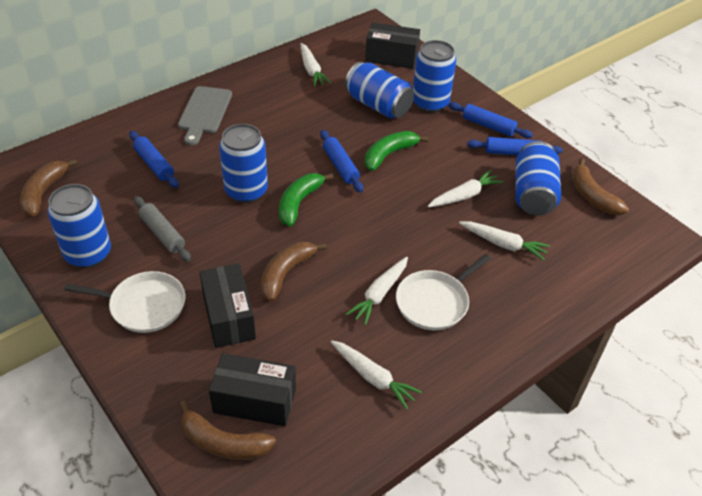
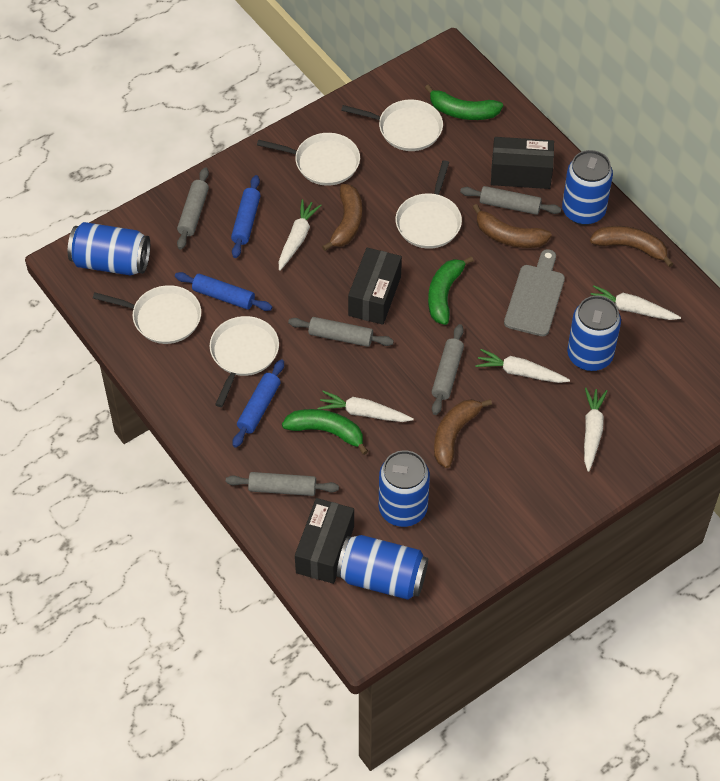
blue rolling pin: 4 -> 3
green banana: 2 -> 3
grey rolling pin: 1 -> 5
white pan: 2 -> 5

